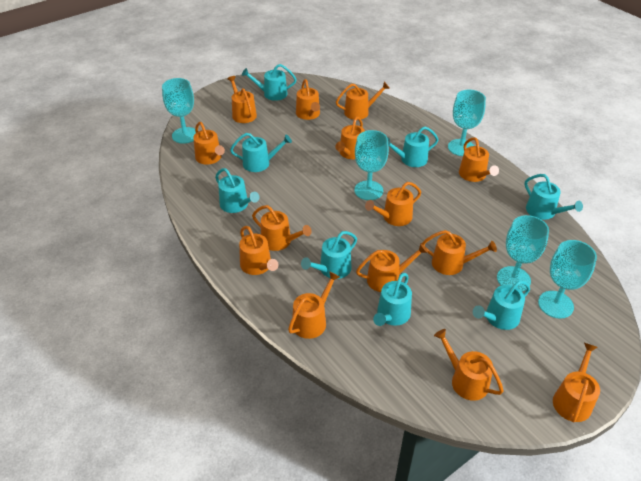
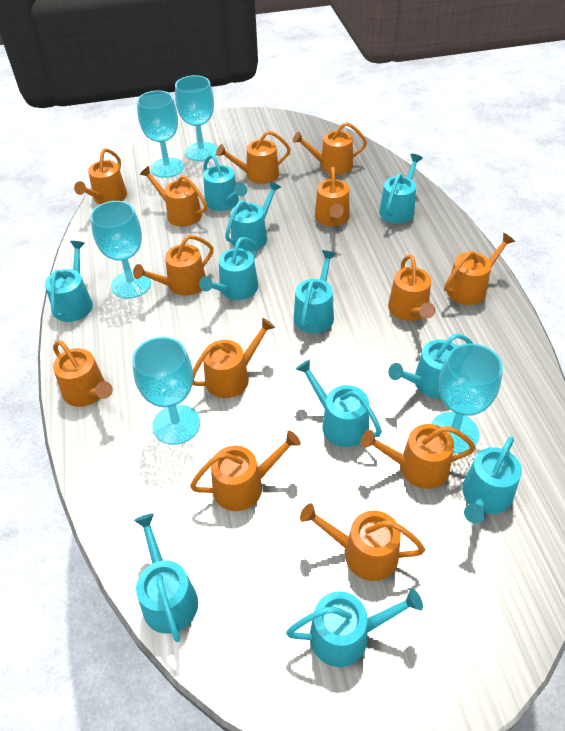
orange watering can: 14 -> 13
turquoise watering can: 8 -> 11

